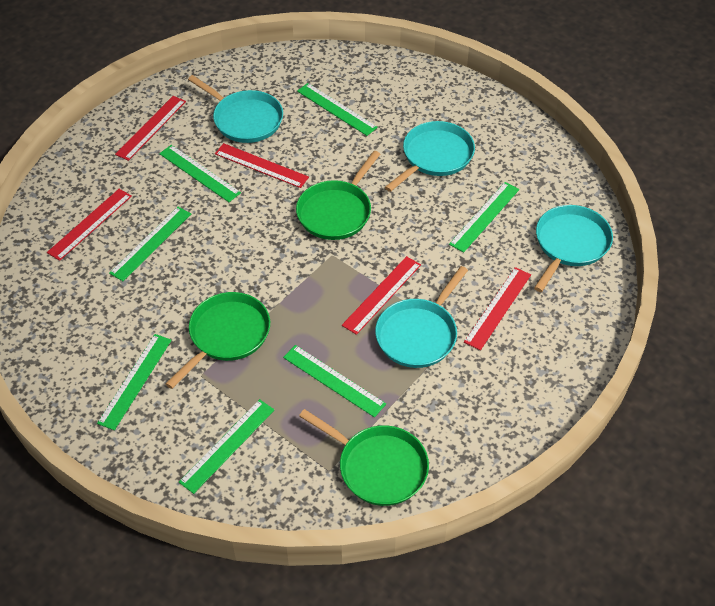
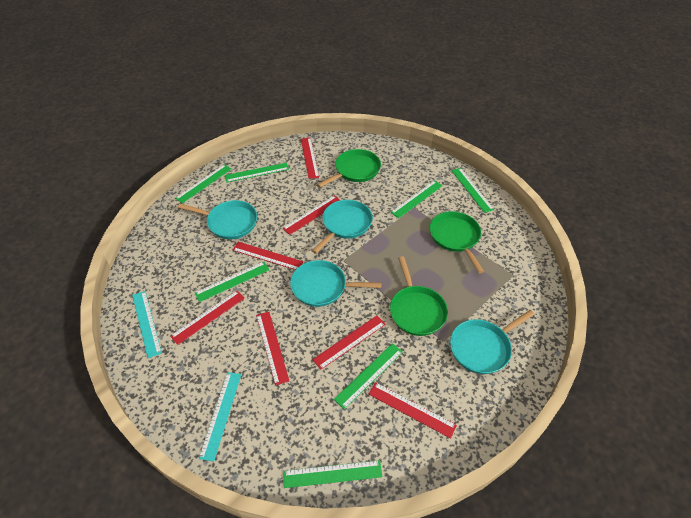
red ruler: 5 -> 7
turquoise ruler: 0 -> 2

